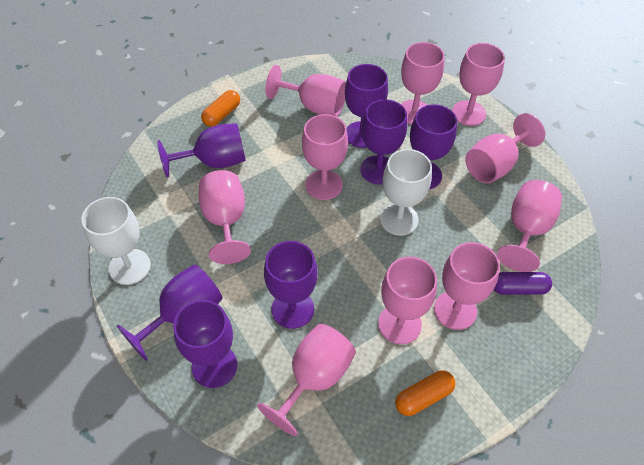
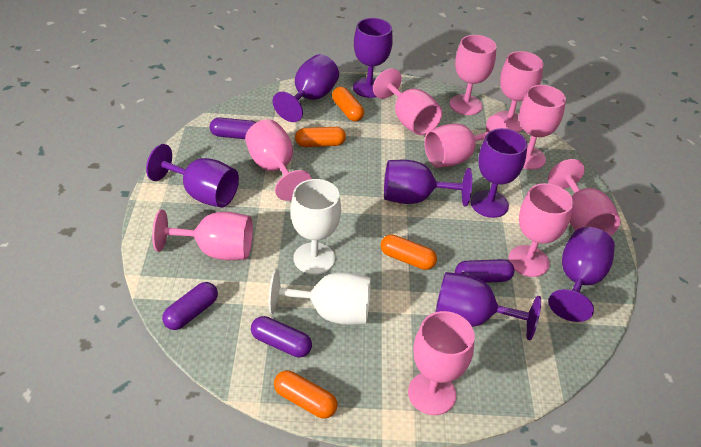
orange capsule: 2 -> 4
purple capsule: 1 -> 4

